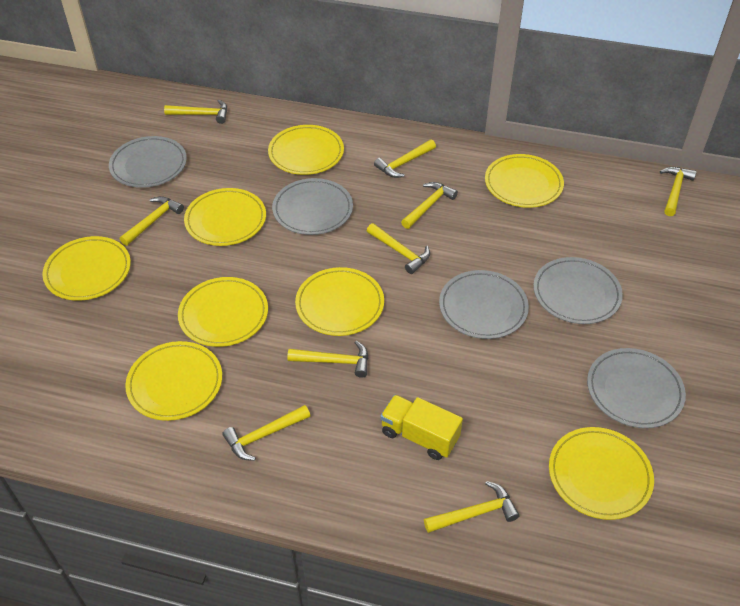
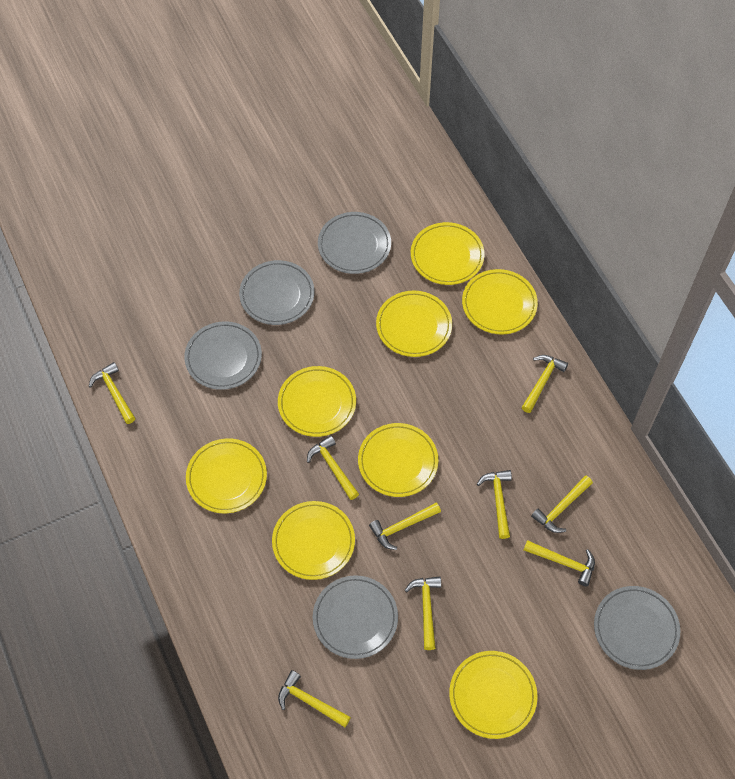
yellow truck: 1 -> 0

